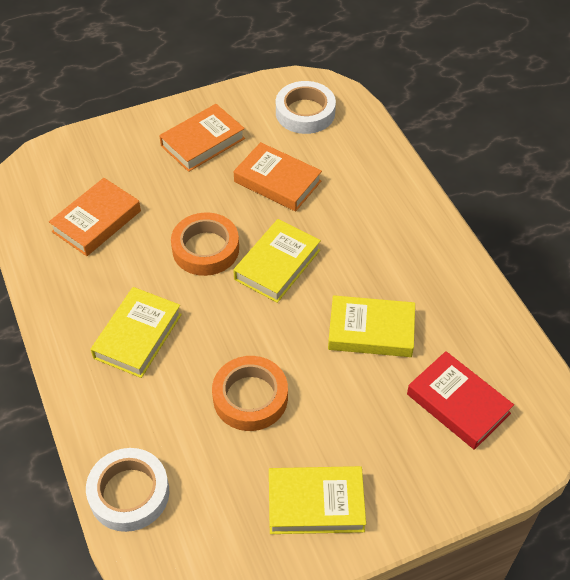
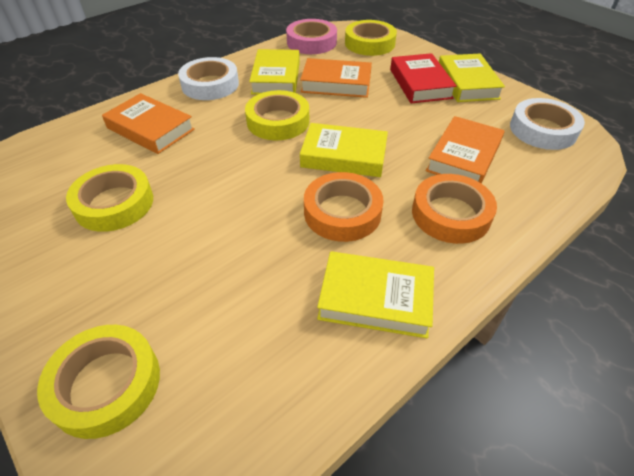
pink tape: 0 -> 1
yellow tape: 0 -> 4

